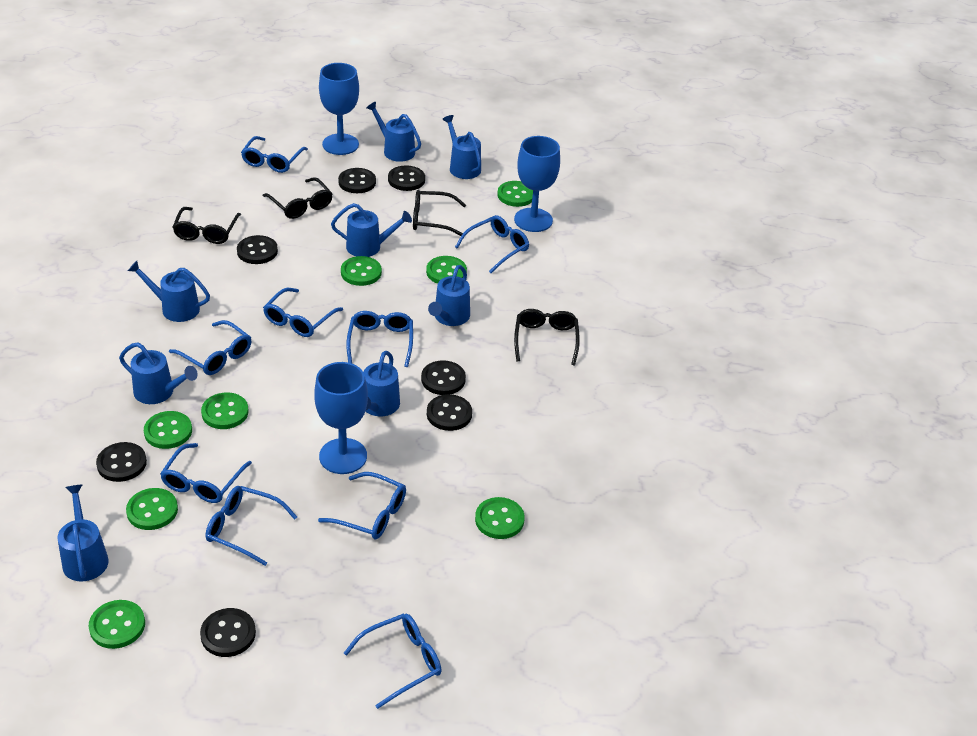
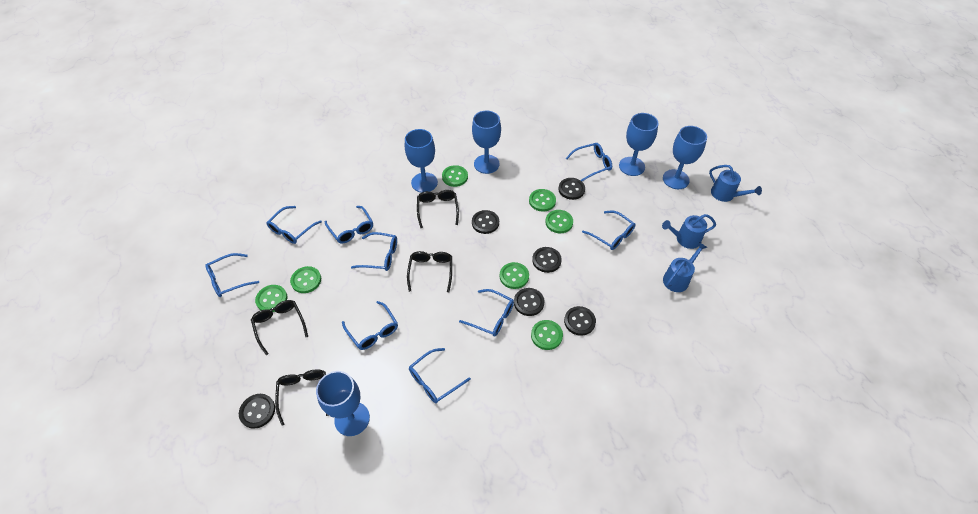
black button: 7 -> 6
blue goblet: 3 -> 5
blue watering can: 8 -> 3
green button: 8 -> 7

